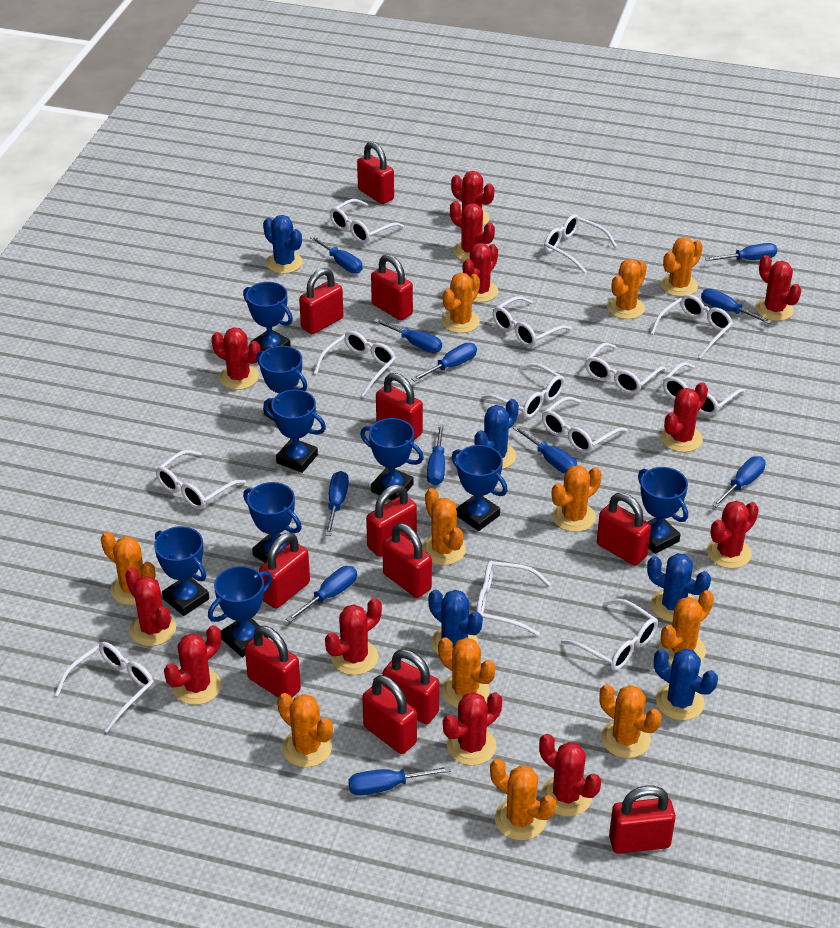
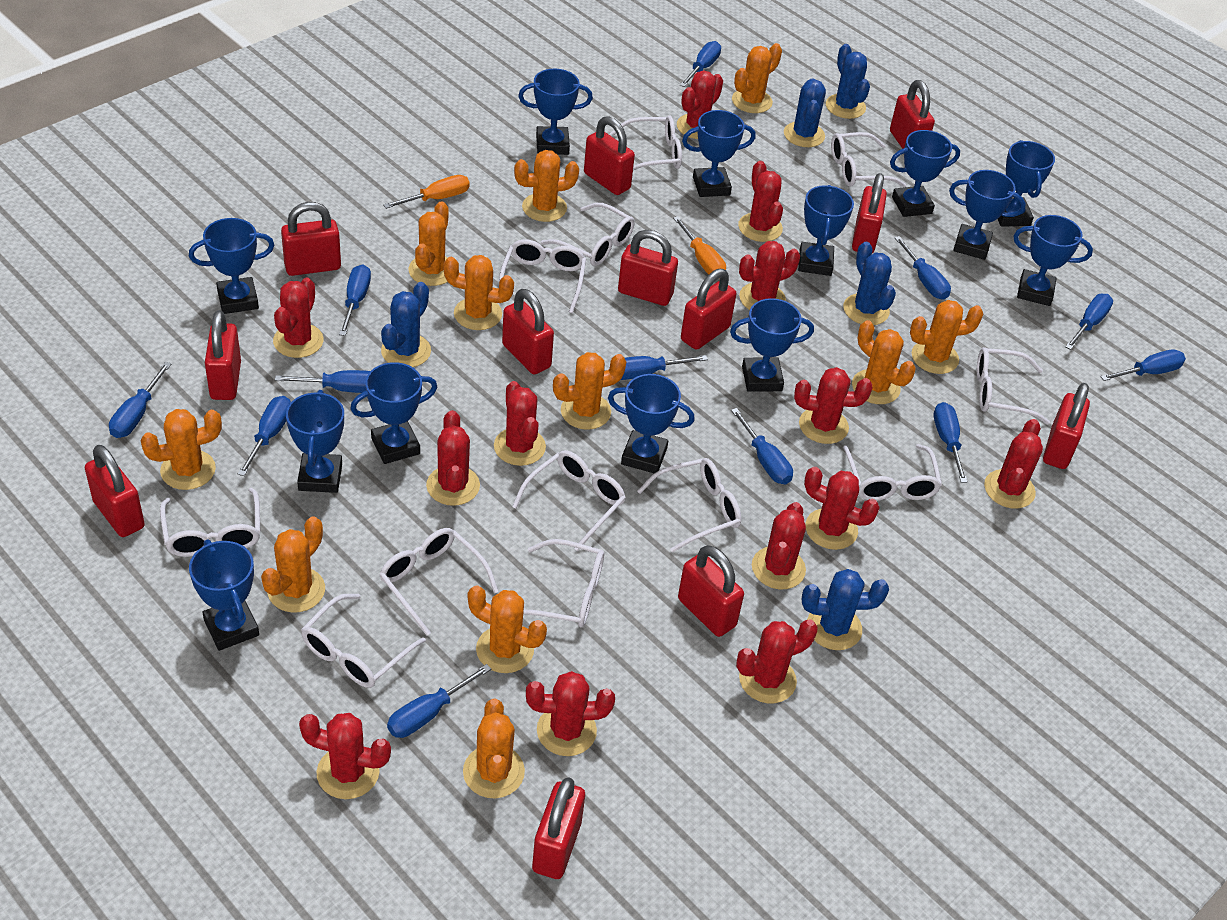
blue screwdriver: 11 -> 12
blue trophy: 9 -> 13
orange screwdriver: 0 -> 2
red cactus: 12 -> 13
white glasses: 13 -> 12

